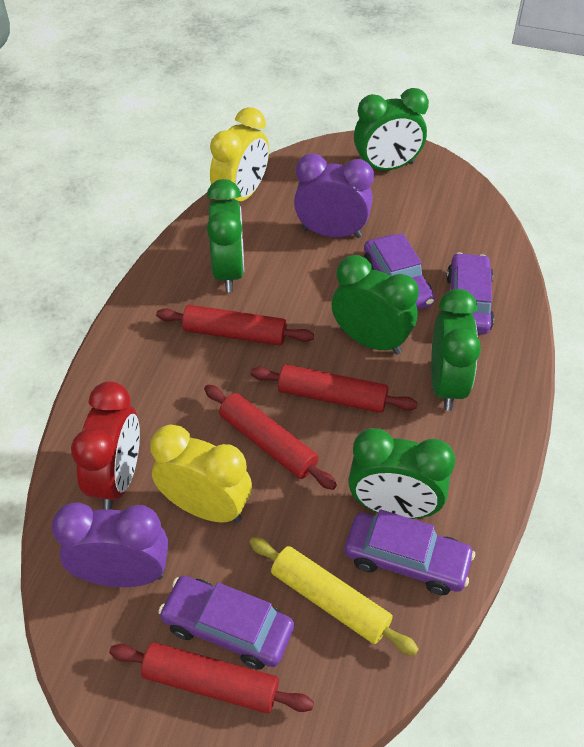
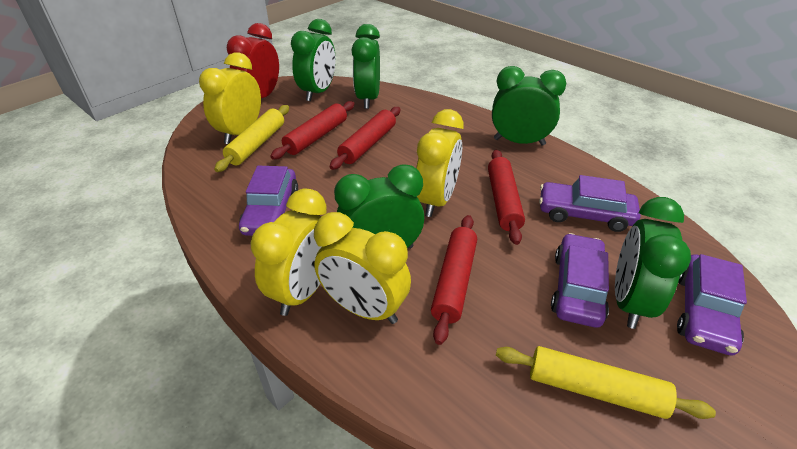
purple clock: 2 -> 0
yellow clock: 2 -> 4
yellow rolling pin: 1 -> 2

